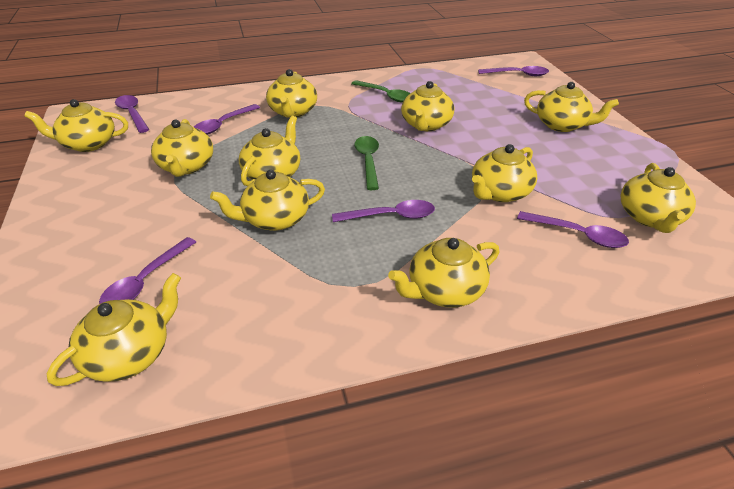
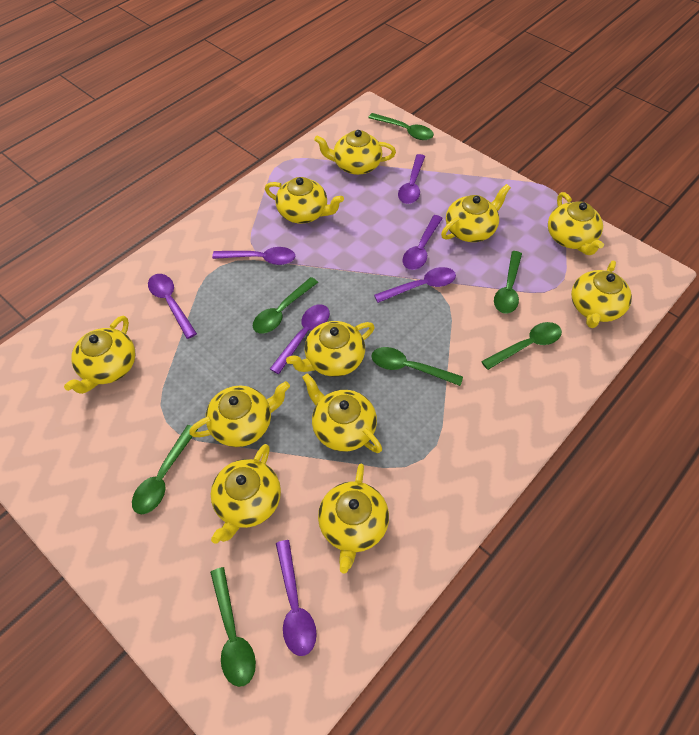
green spoon: 2 -> 7
purple spoon: 6 -> 7

